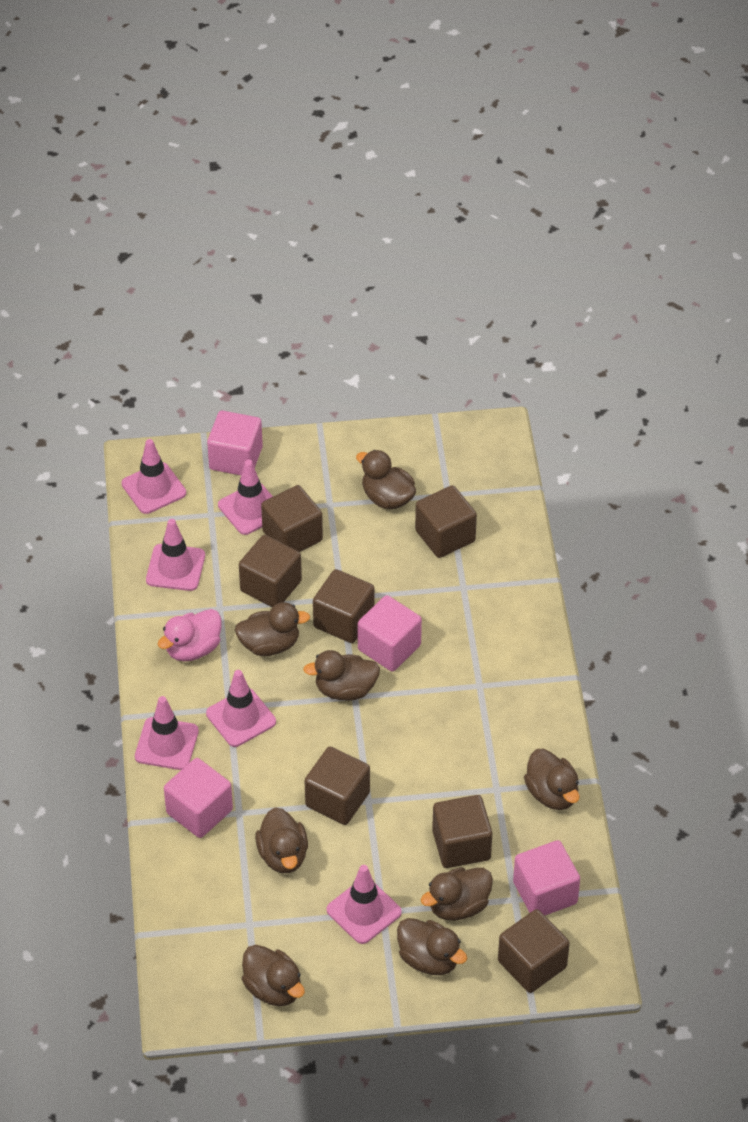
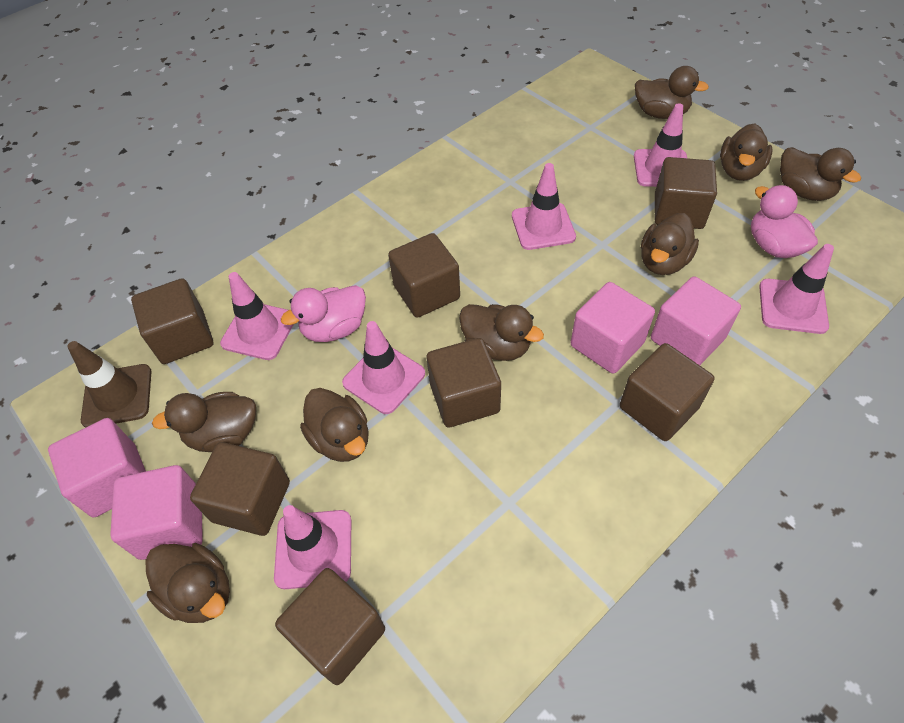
brown traffic cone: 0 -> 1
pink duck: 1 -> 2

